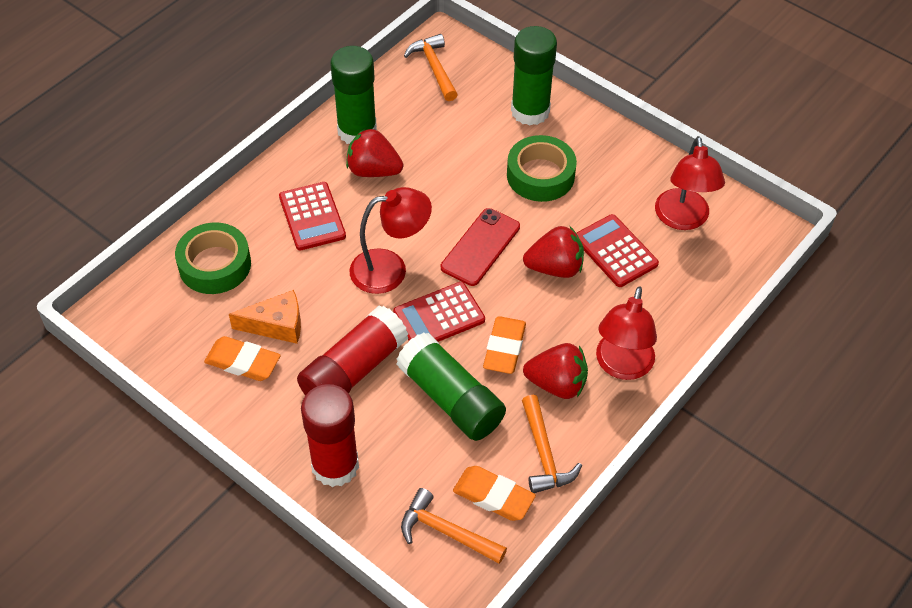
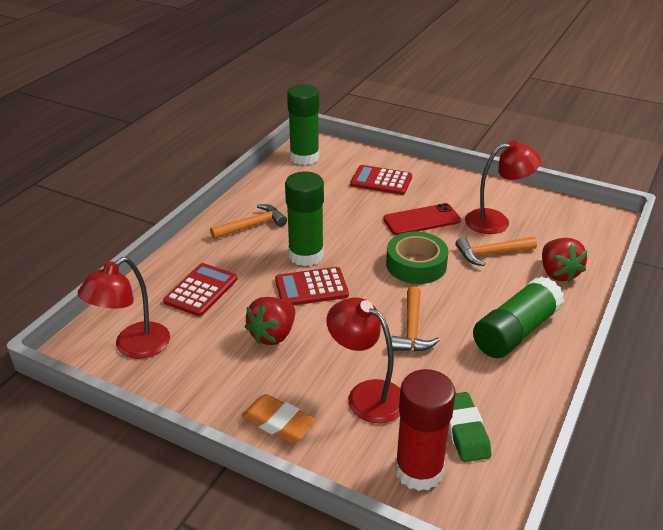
green eraser: 0 -> 1
green tape: 2 -> 1
orange cheese: 1 -> 0
orange eraser: 3 -> 1
red glue stick: 2 -> 1
red strawberry: 3 -> 2

